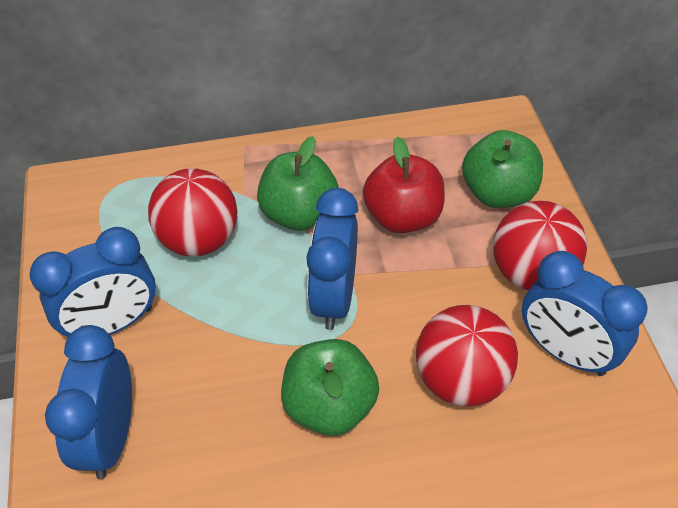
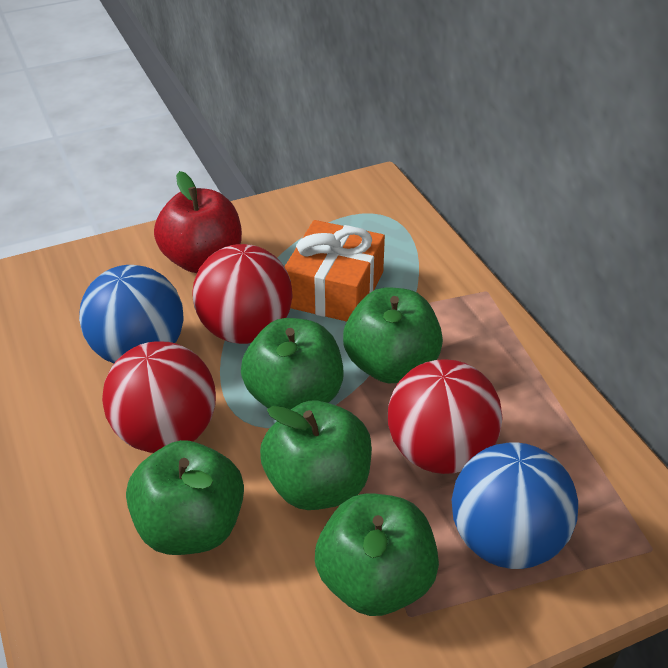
blue ball: 0 -> 2
blue clock: 4 -> 0
green apple: 3 -> 5
orange gift: 0 -> 1

